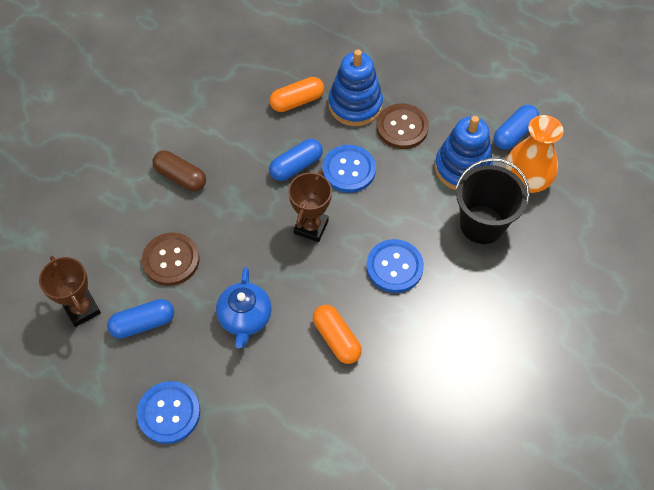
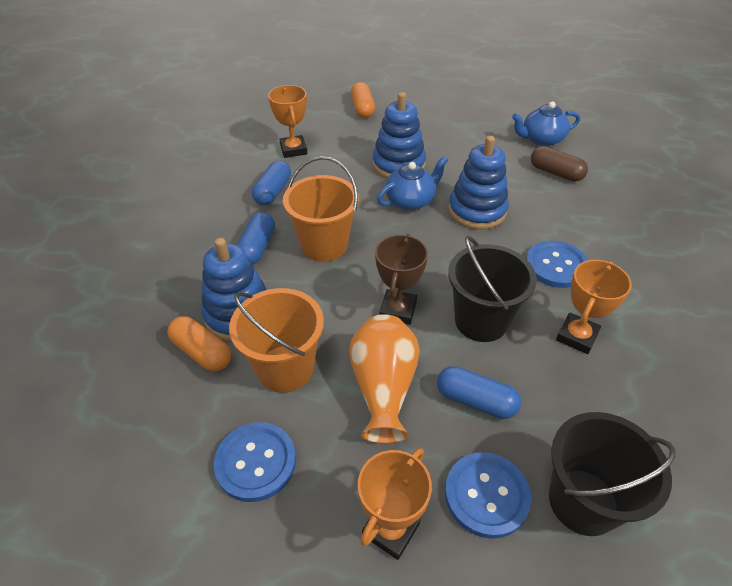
black bucket: 1 -> 2
blue stacking toy: 2 -> 3
blue teapot: 1 -> 2
brown button: 2 -> 0
brown trophy: 2 -> 1
orange bucket: 0 -> 2
orange trophy: 0 -> 3

